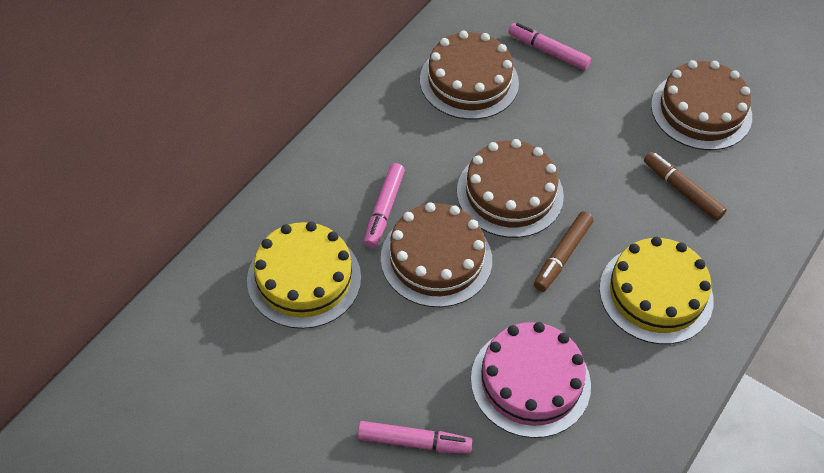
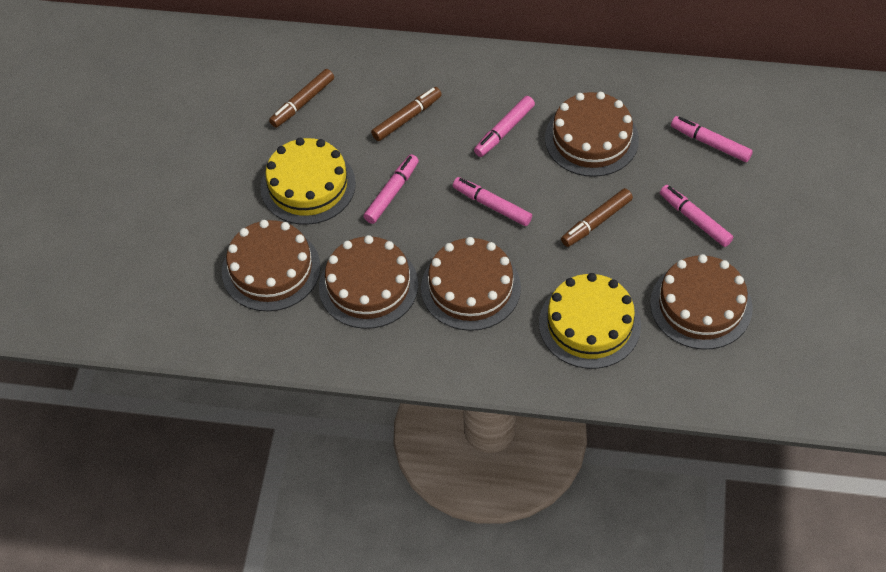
brown cake: 4 -> 5
brown marker: 2 -> 3
pink cake: 1 -> 0
pink marker: 3 -> 5

